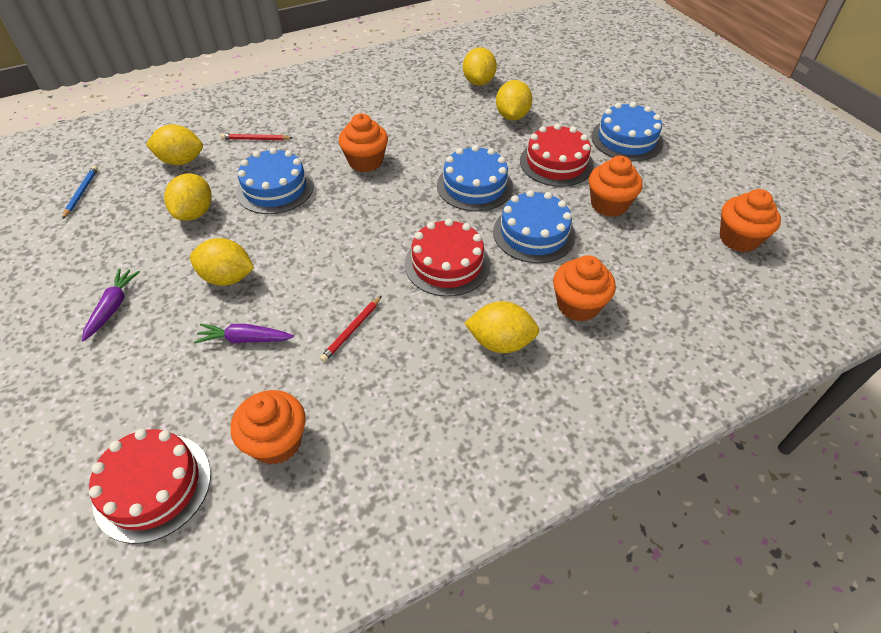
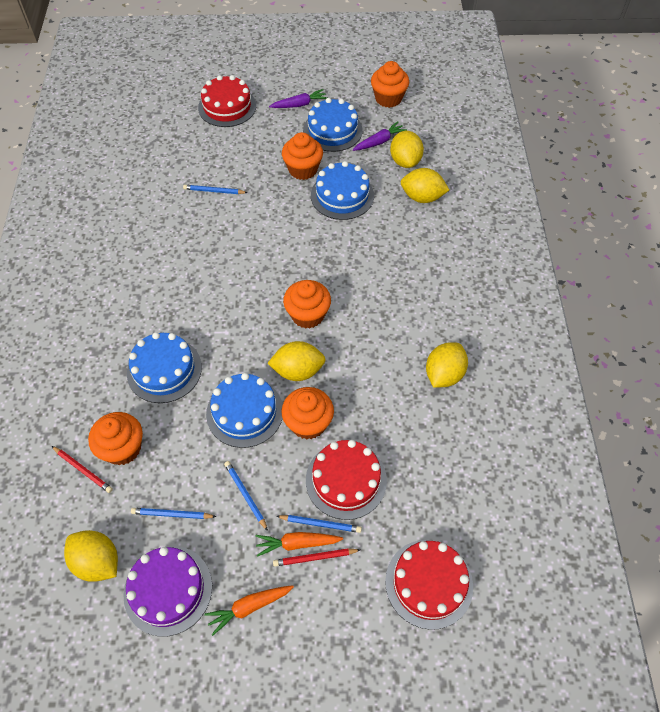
blue pencil: 1 -> 4
orange carrot: 0 -> 2
purple cake: 0 -> 1
yellow lemon: 6 -> 5

